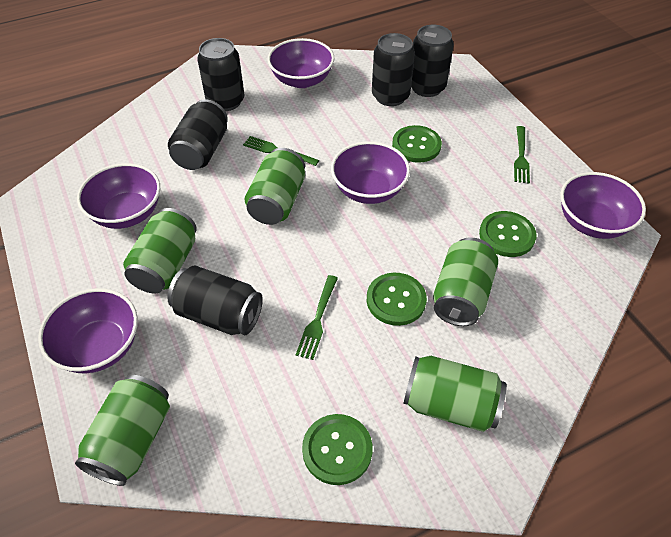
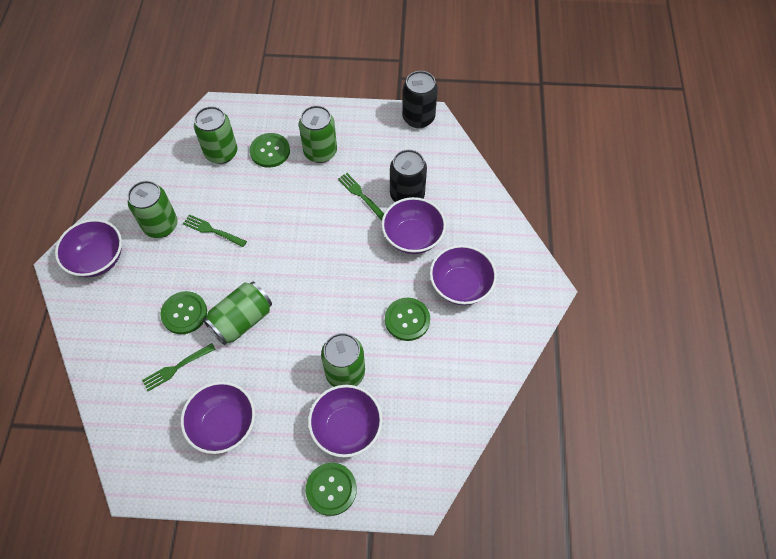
black can: 5 -> 2

